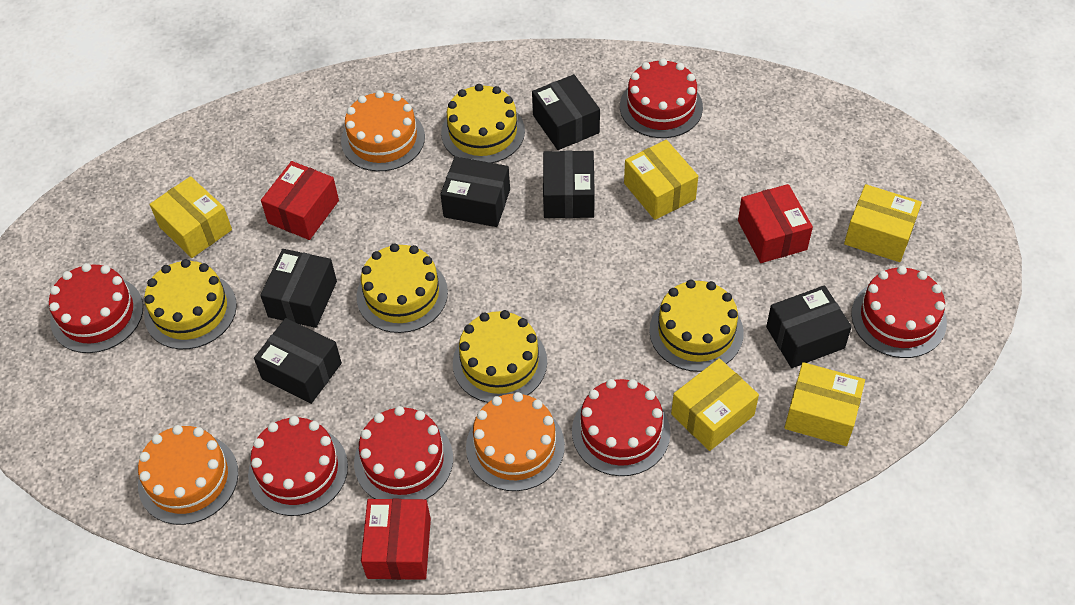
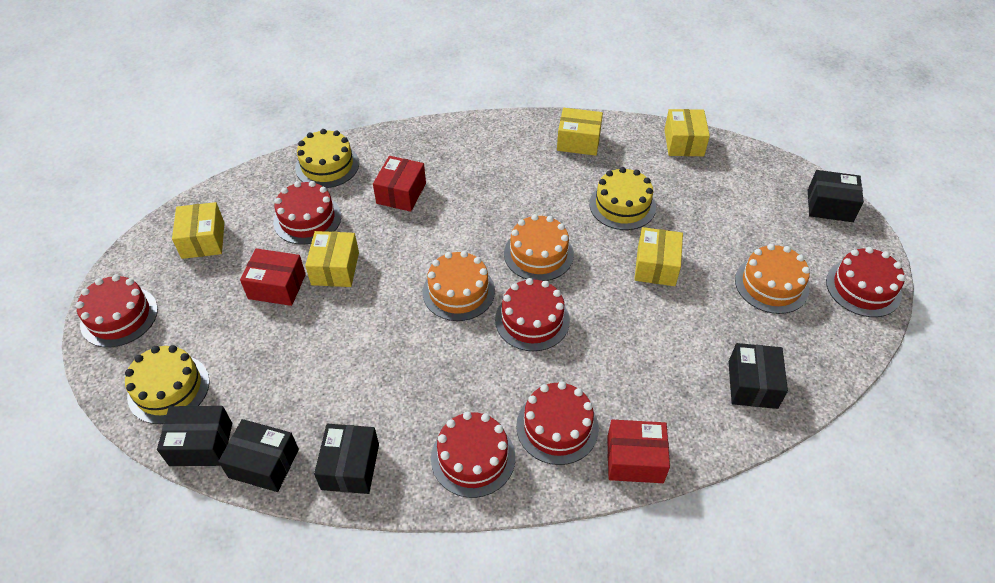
black box: 6 -> 5
yellow cake: 5 -> 3

